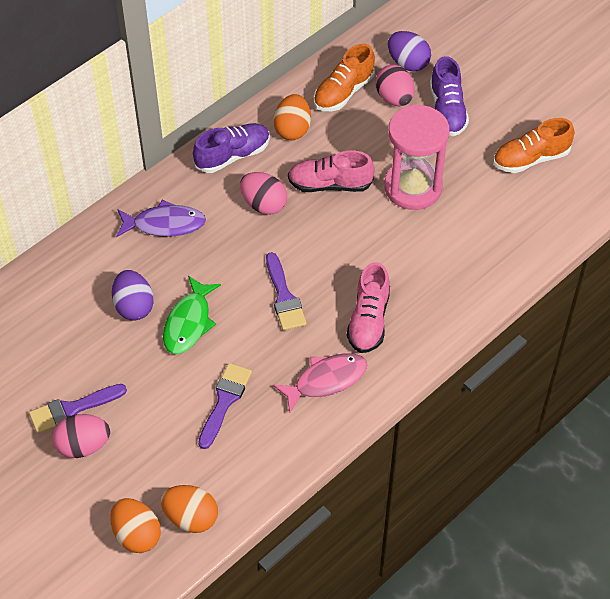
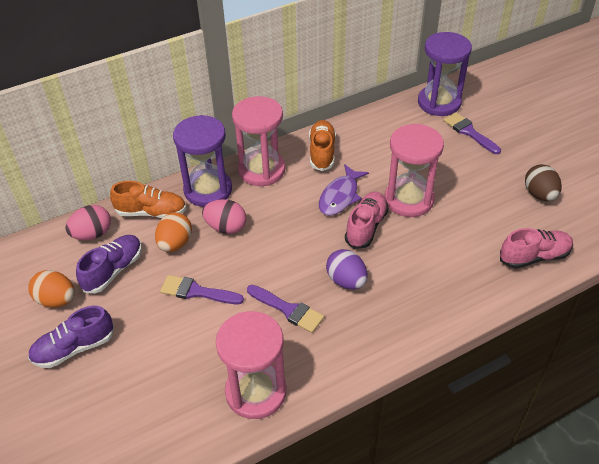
brown egg: 0 -> 1
green fish: 1 -> 0
orange egg: 3 -> 2
pink egg: 3 -> 2
pink fish: 1 -> 0
pink hourglass: 1 -> 3
purple egg: 2 -> 1
purple hourglass: 0 -> 2

